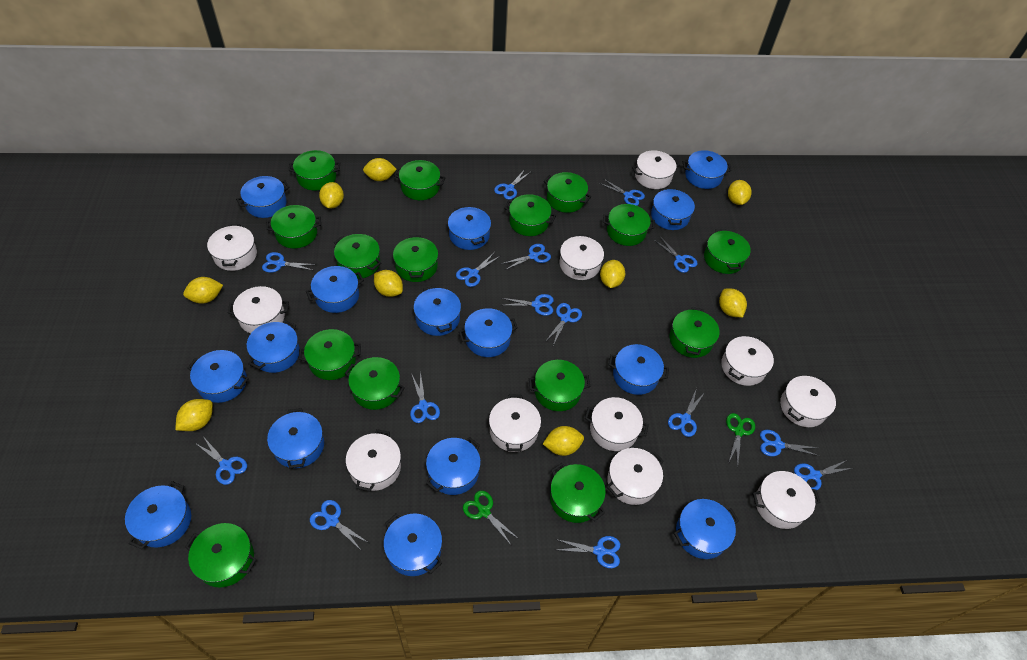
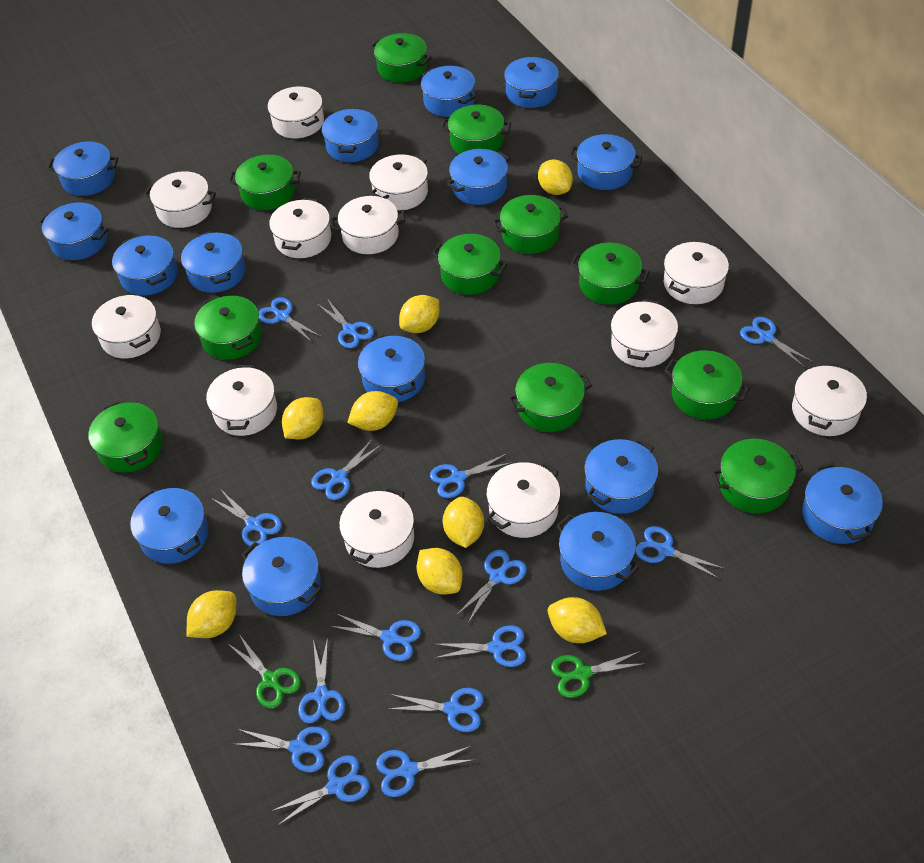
green pot: 15 -> 11
white pot: 11 -> 12
yellow lemon: 9 -> 8

